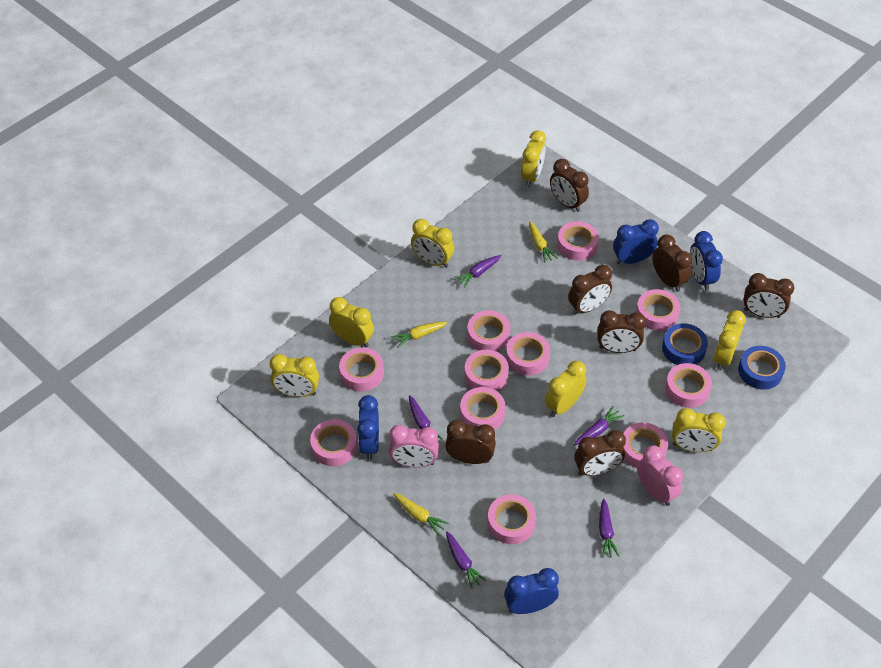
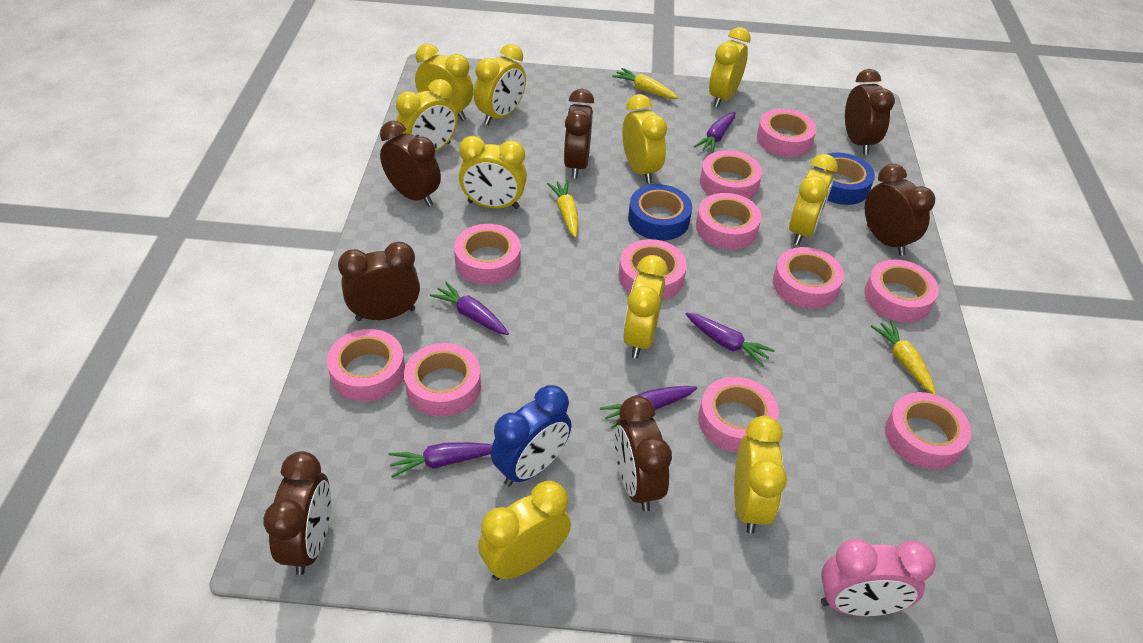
blue clock: 4 -> 1
pink clock: 2 -> 1
yellow clock: 7 -> 10

